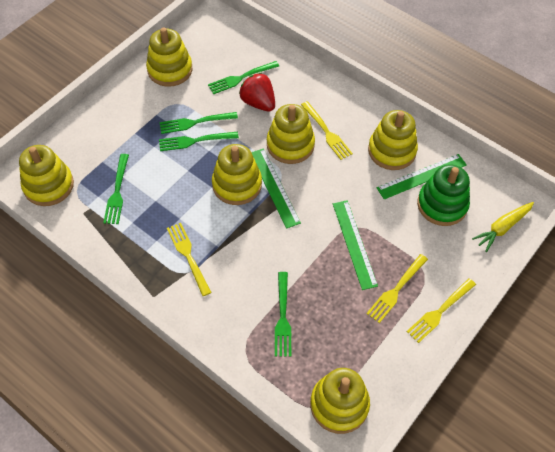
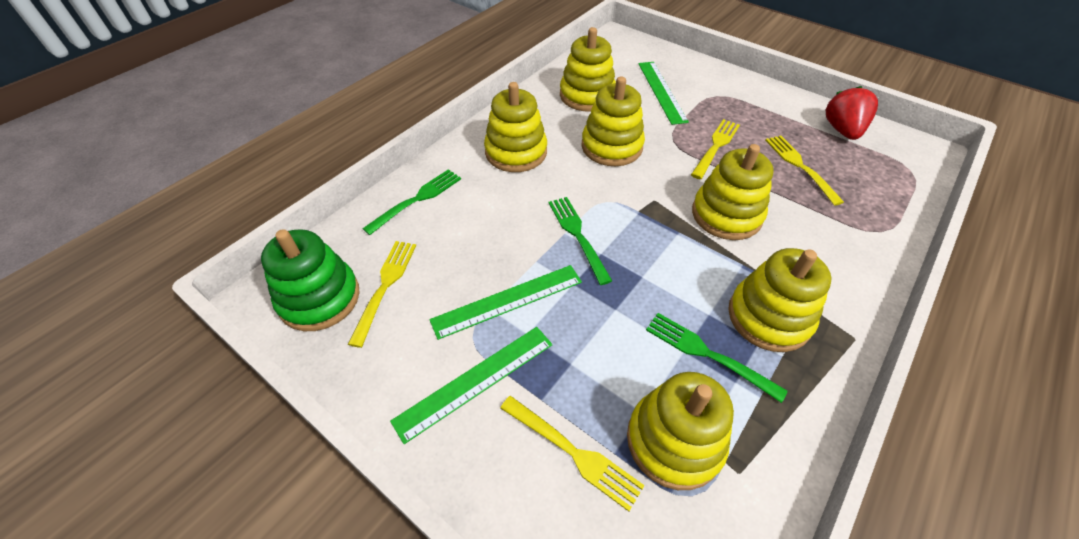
green fork: 5 -> 3
yellow carrot: 1 -> 0

